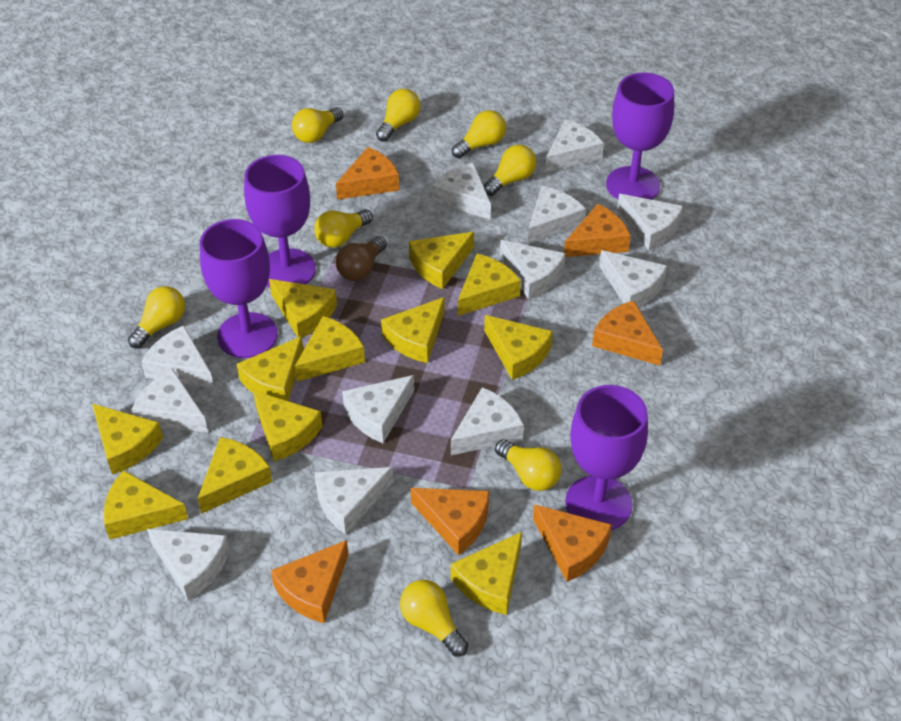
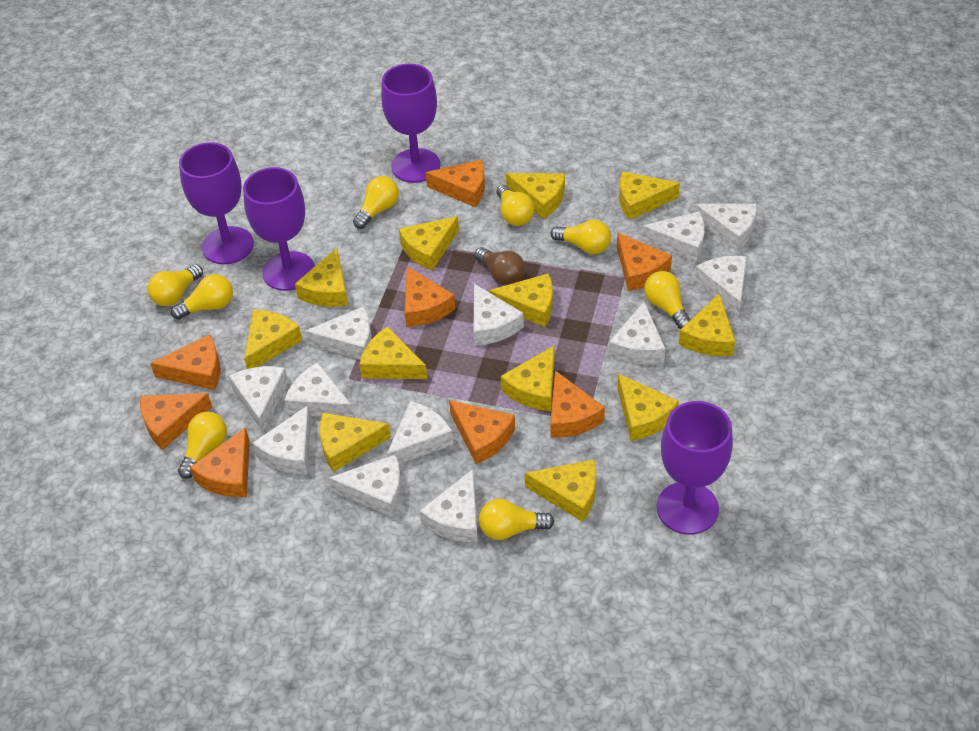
orange cheese: 6 -> 8

